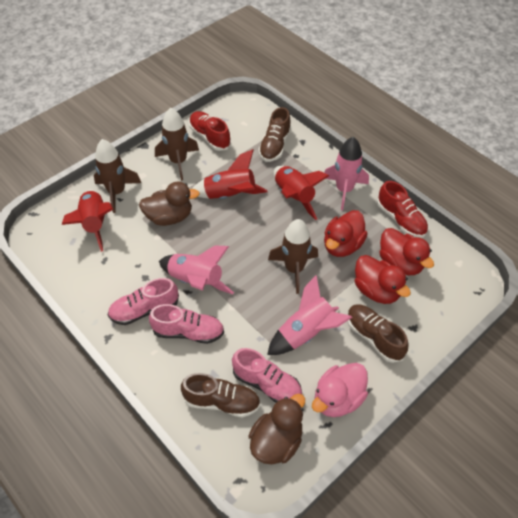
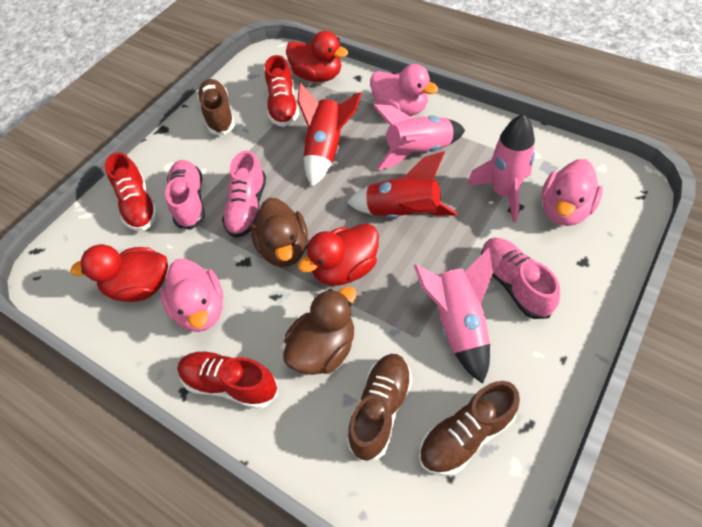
brown rocket: 3 -> 0
pink duck: 1 -> 3
red rocket: 3 -> 2
red shoe: 2 -> 3

